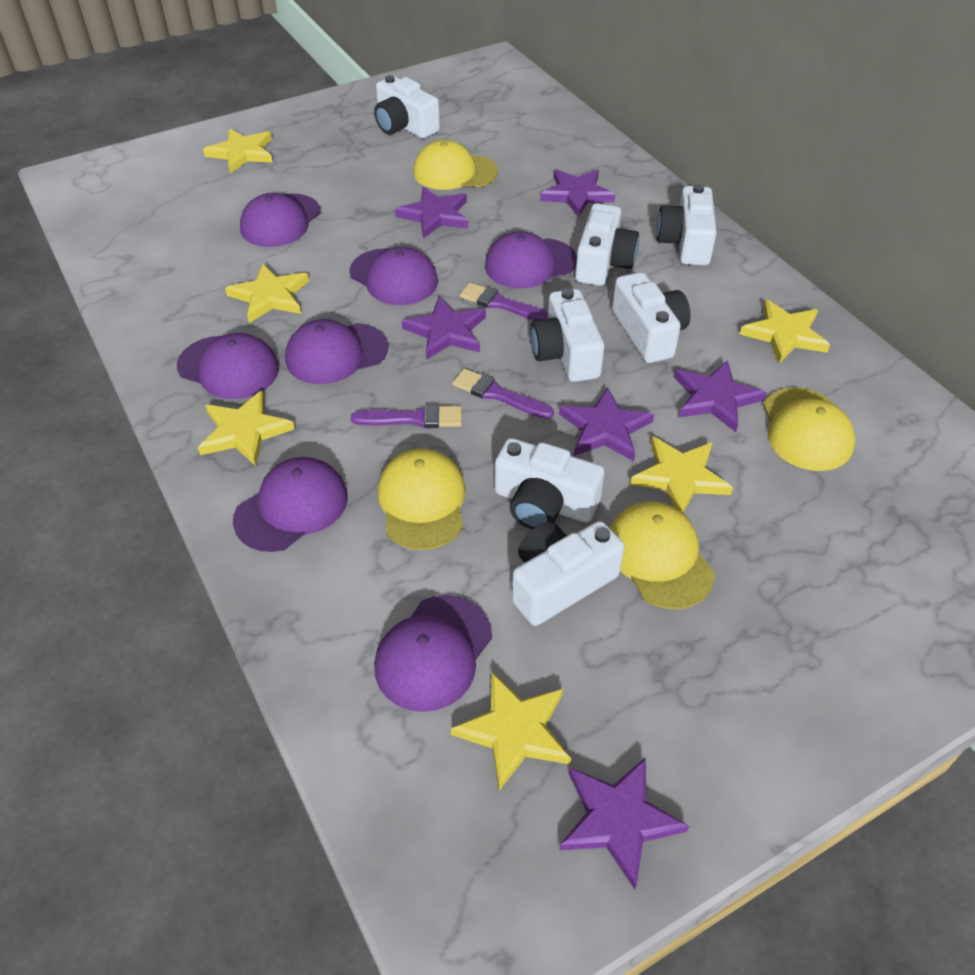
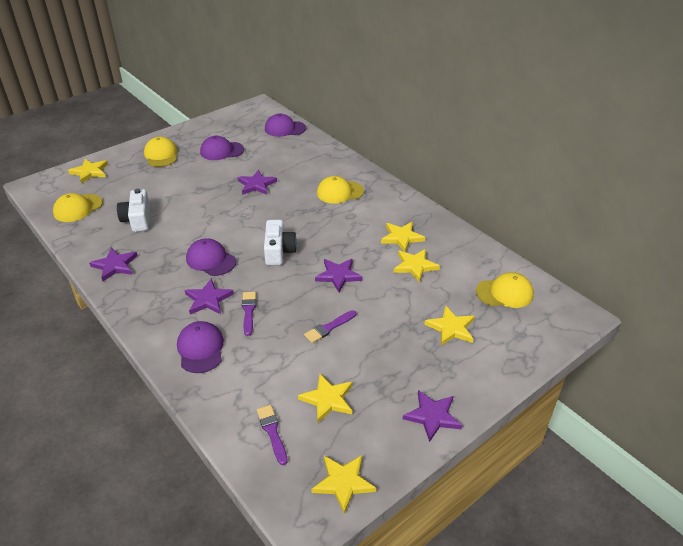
purple cap: 7 -> 4
purple star: 6 -> 5
white camera: 7 -> 2

